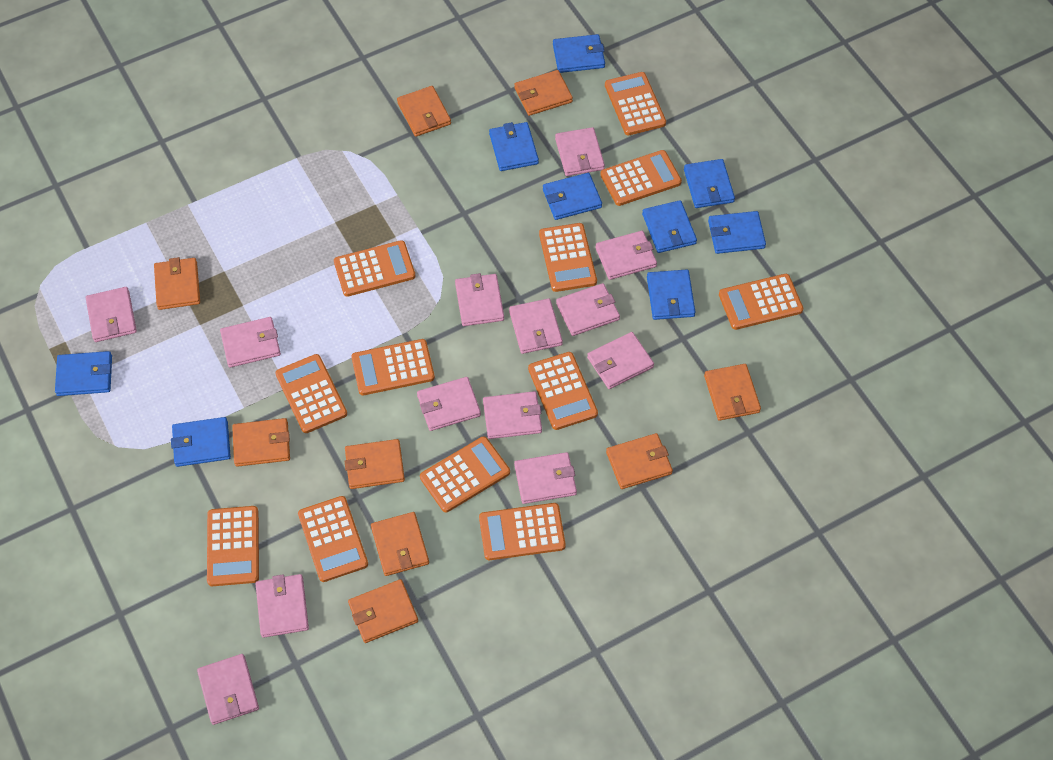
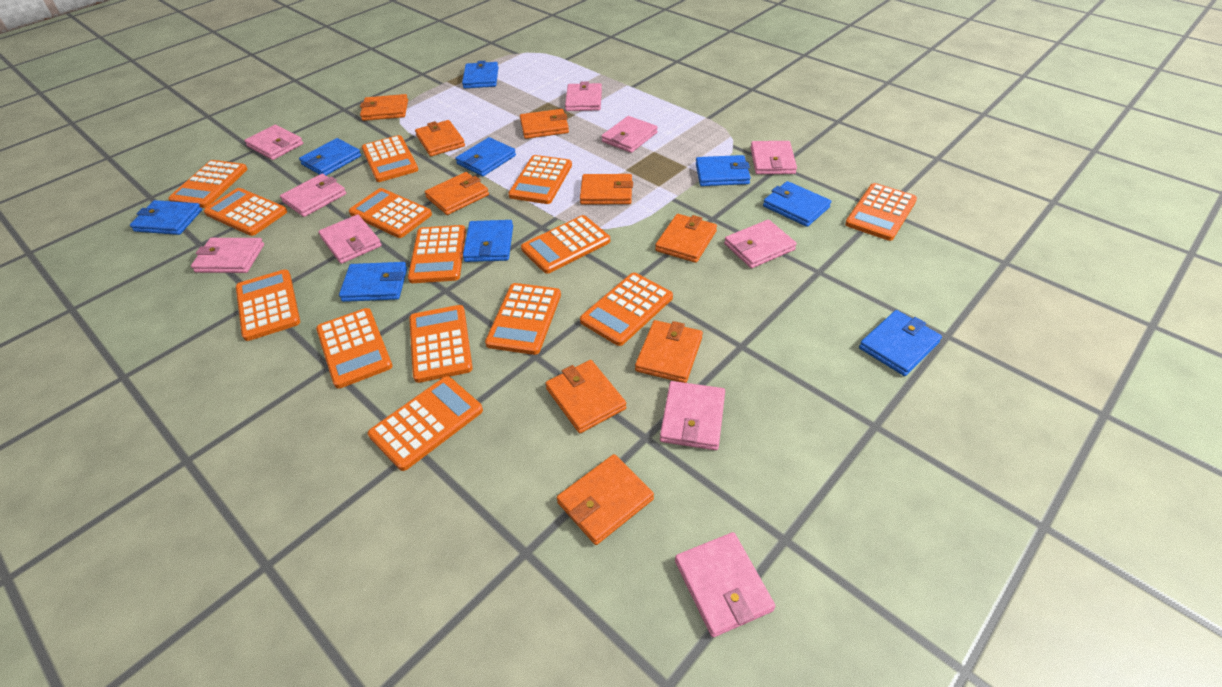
orange calculator: 12 -> 14
pink wallet: 13 -> 10

